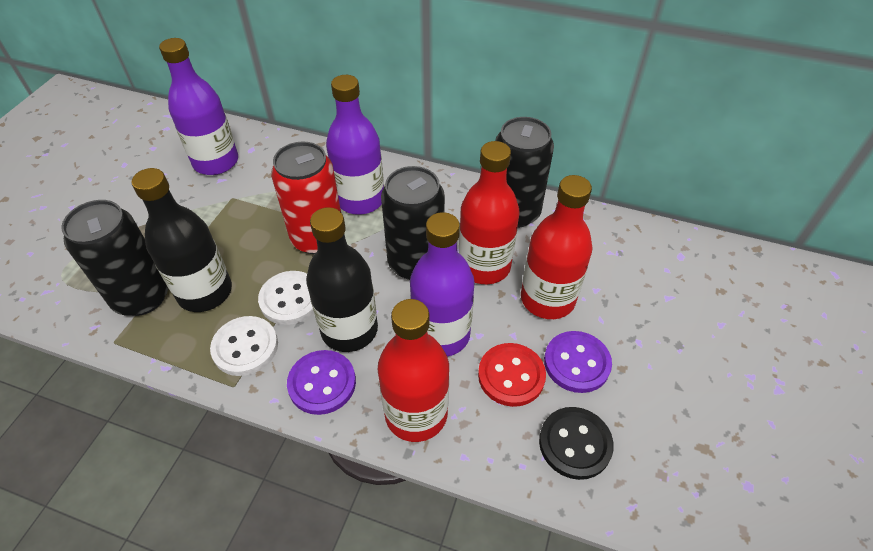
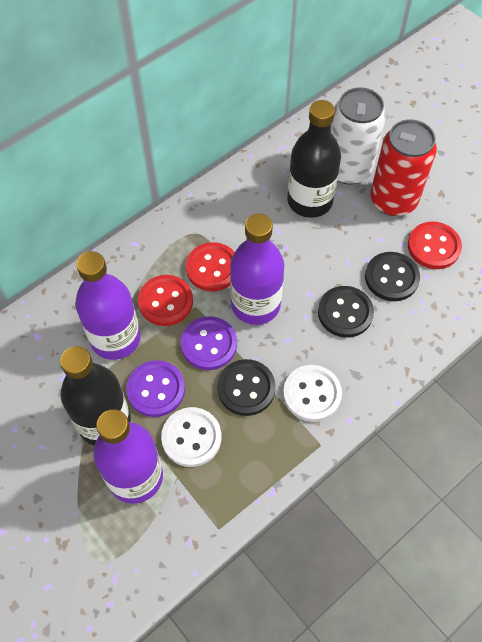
black button: 1 -> 3
black can: 3 -> 0
red bottle: 3 -> 0
red button: 1 -> 3
white can: 0 -> 1

